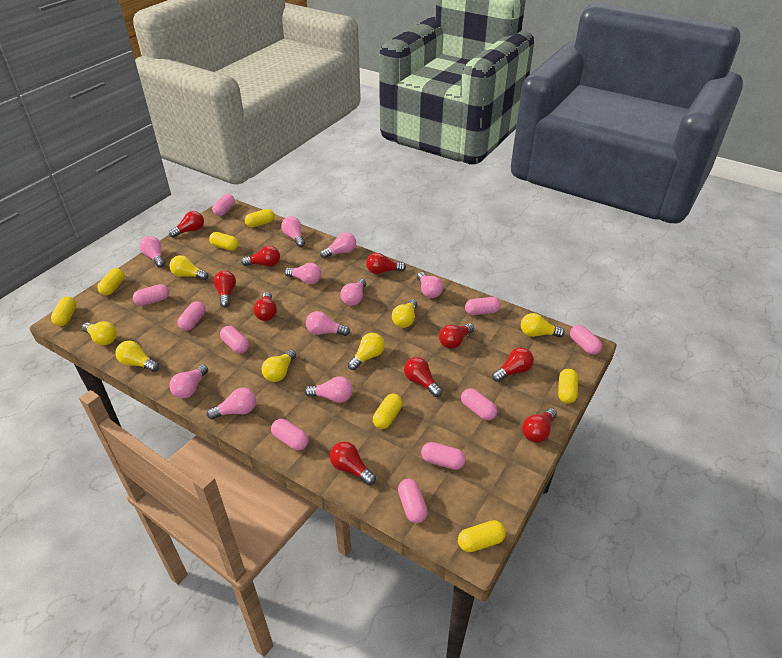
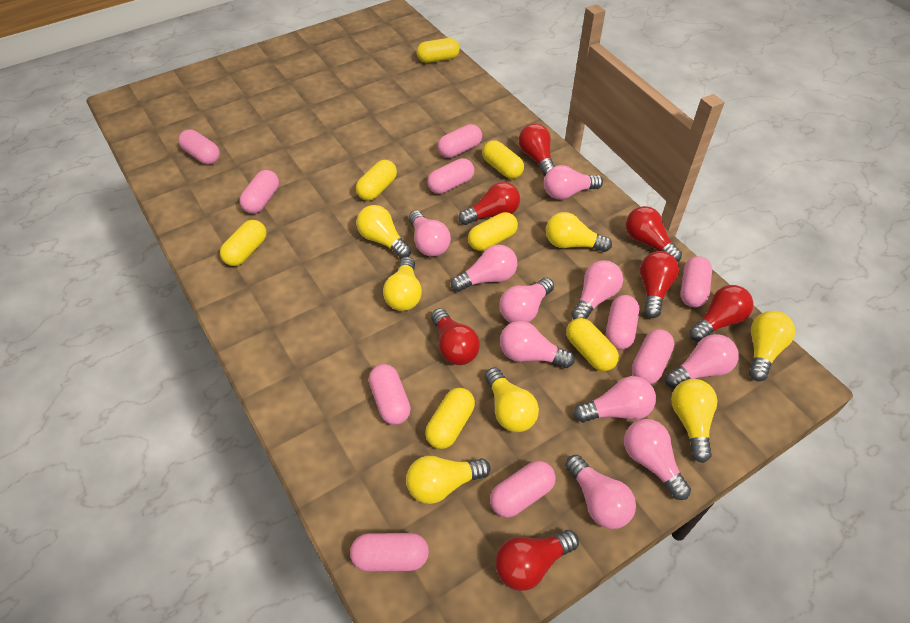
red light bulb: 10 -> 7

